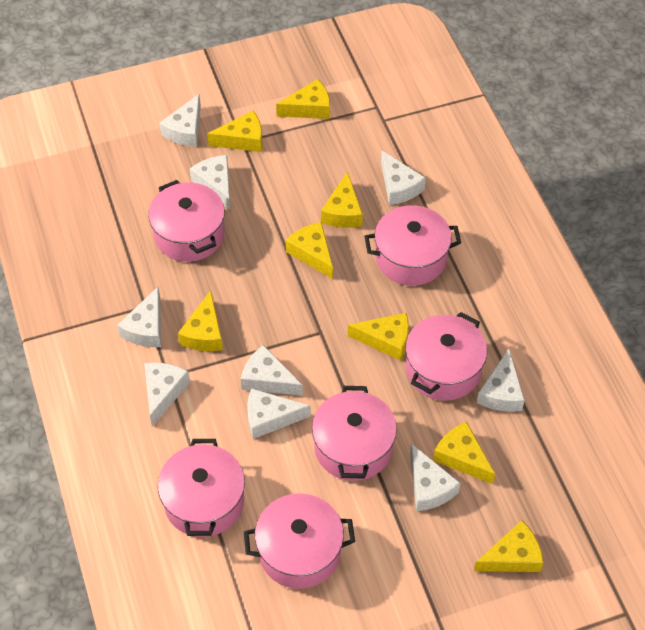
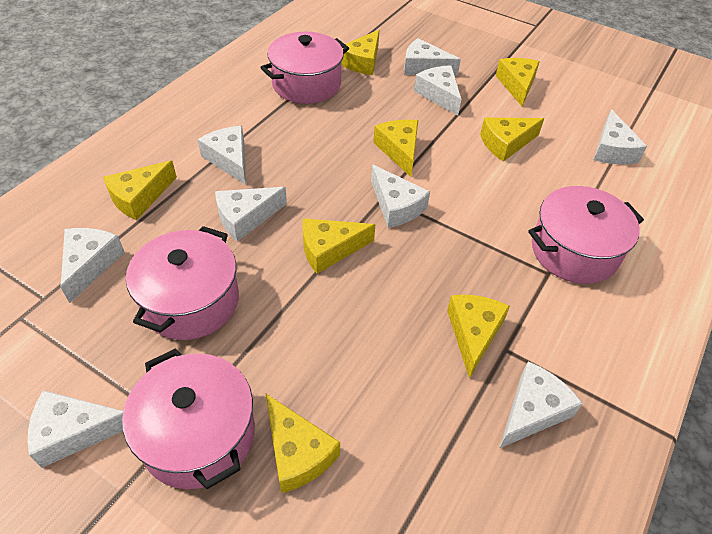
pink pot: 6 -> 4

